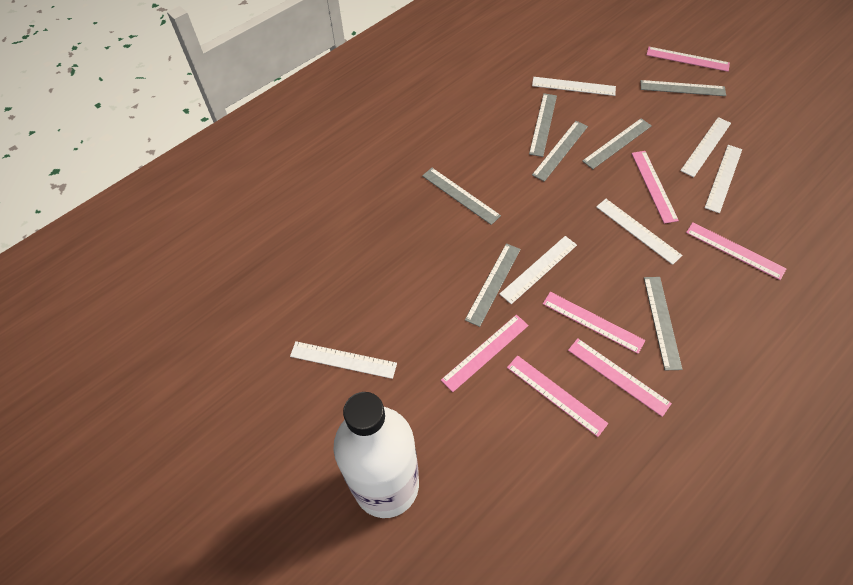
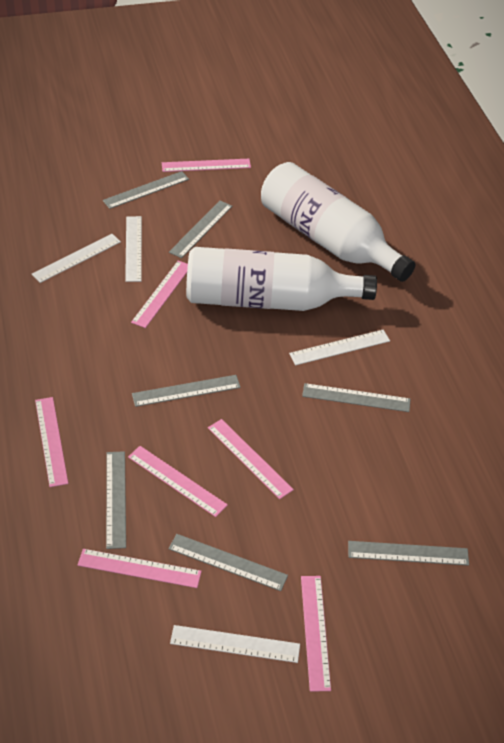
white bottle: 1 -> 2
white ruler: 6 -> 4

